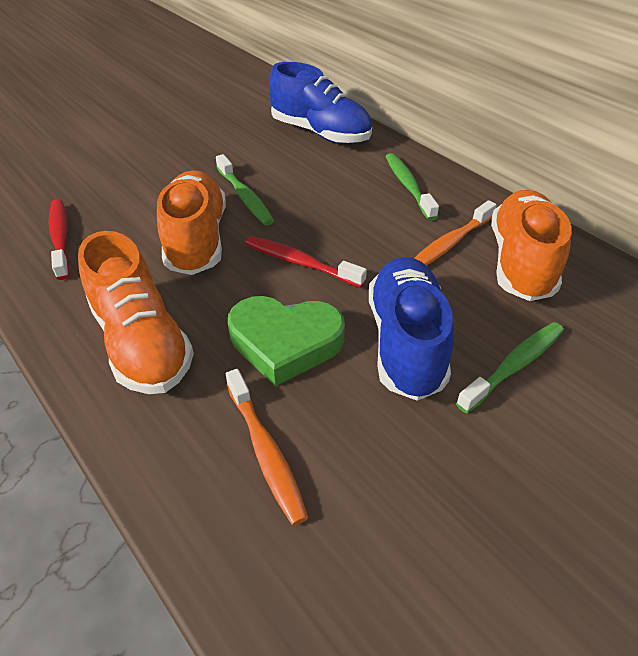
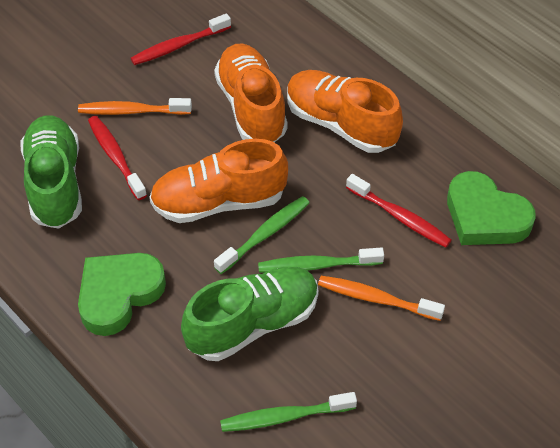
blue shoe: 2 -> 0
green heart: 1 -> 2
green shoe: 0 -> 2
red toothbrush: 2 -> 3

